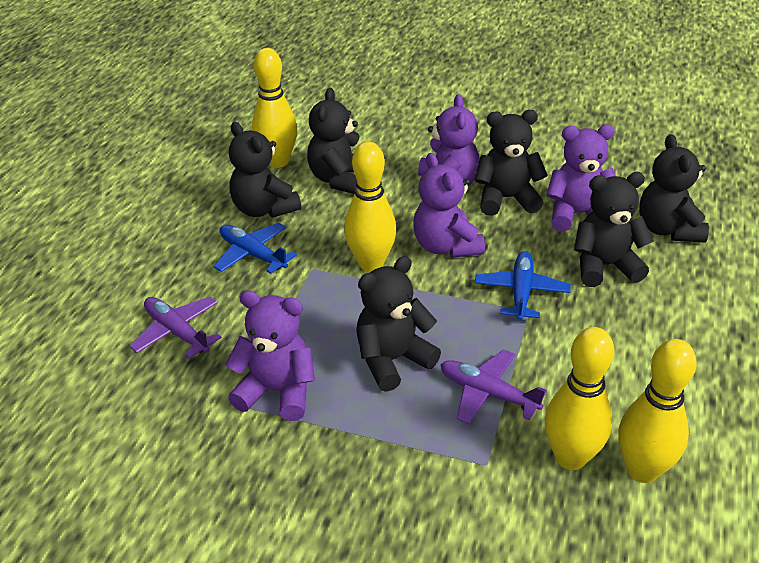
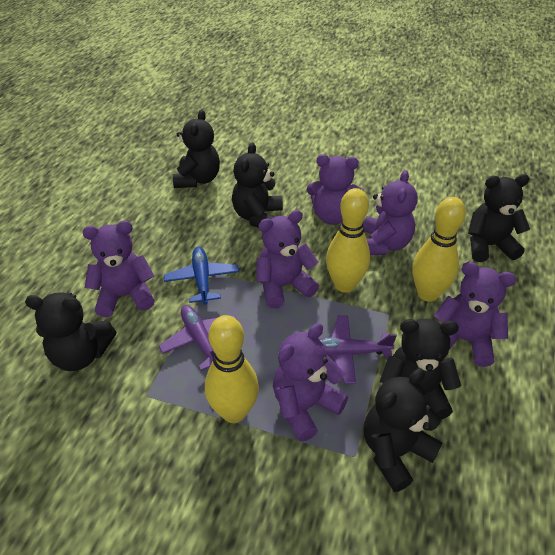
blue plane: 2 -> 1
purple teddy bear: 4 -> 6
yellow bowling pin: 4 -> 3

